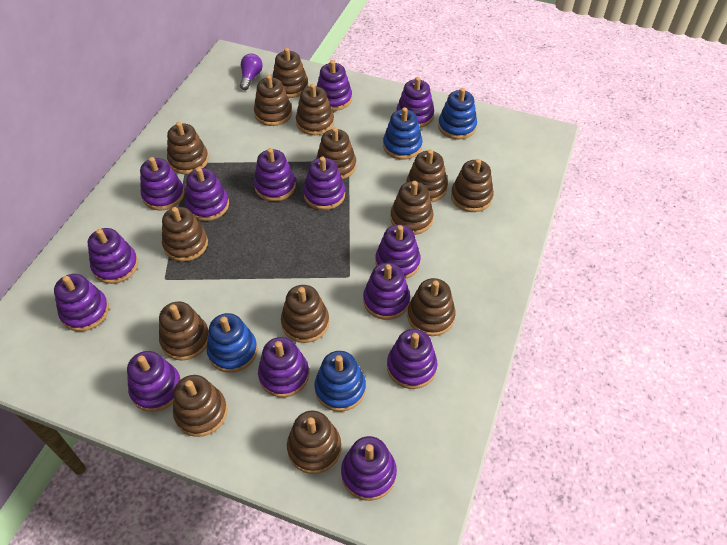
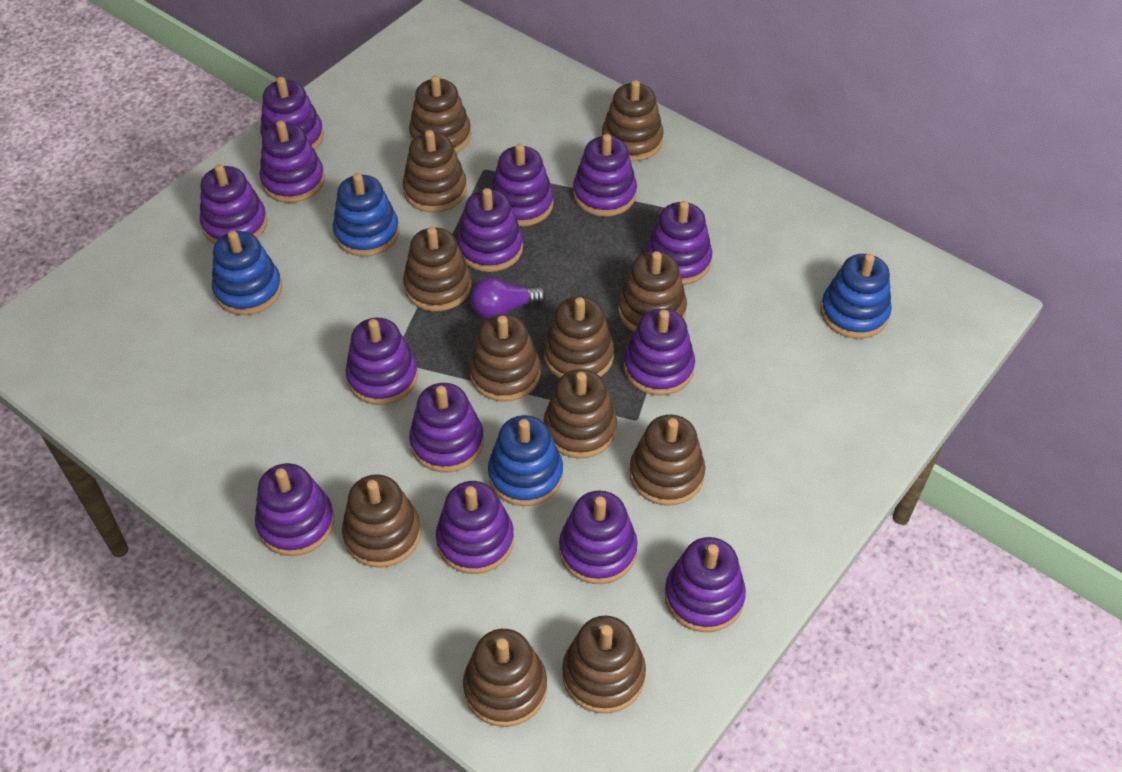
brown stacking toy: 14 -> 12

